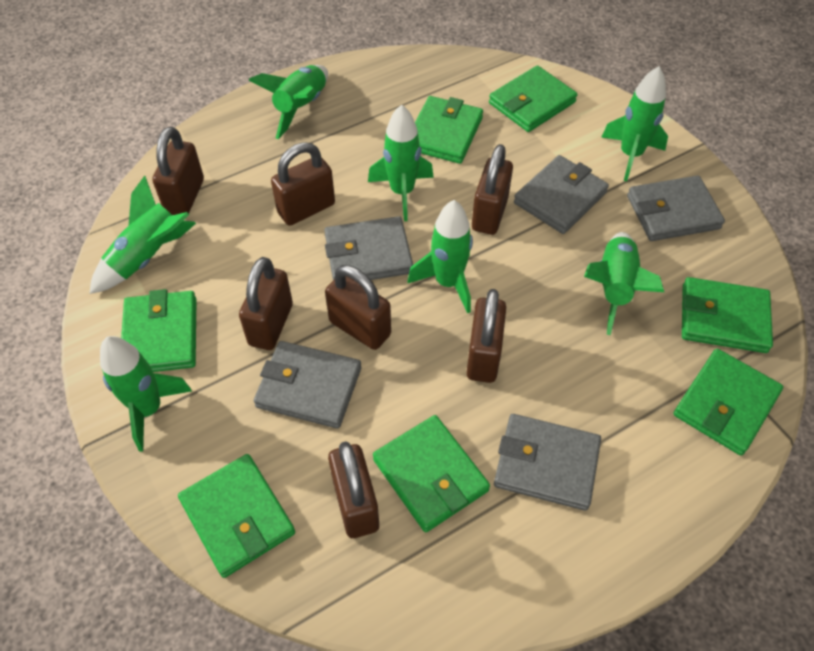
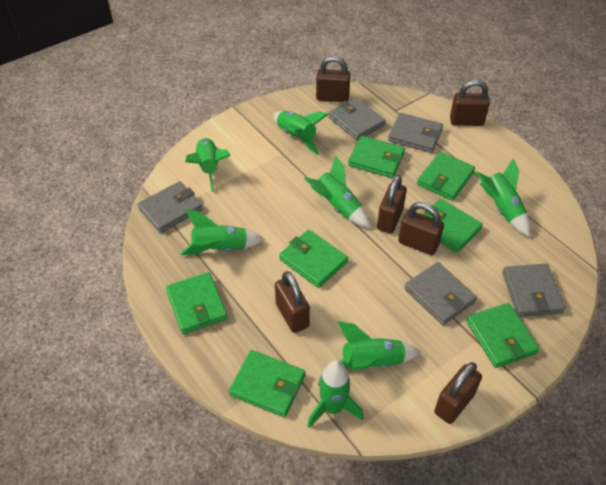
brown padlock: 7 -> 6

